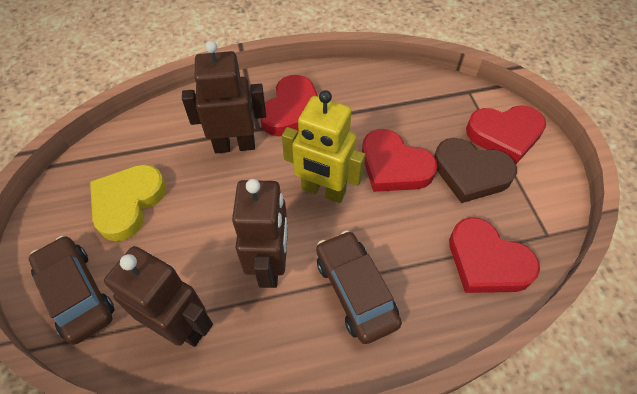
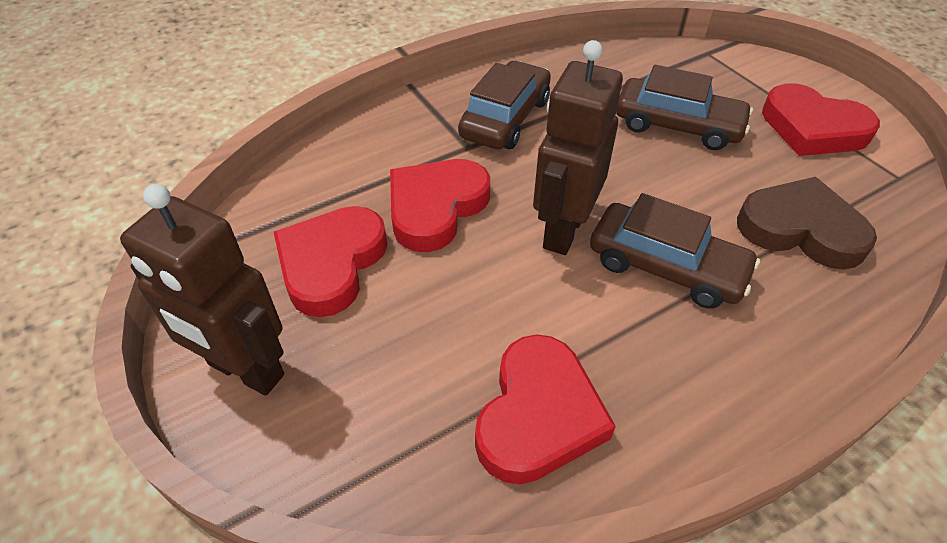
brown car: 2 -> 3
brown robot: 3 -> 2
yellow heart: 1 -> 0
yellow robot: 1 -> 0

